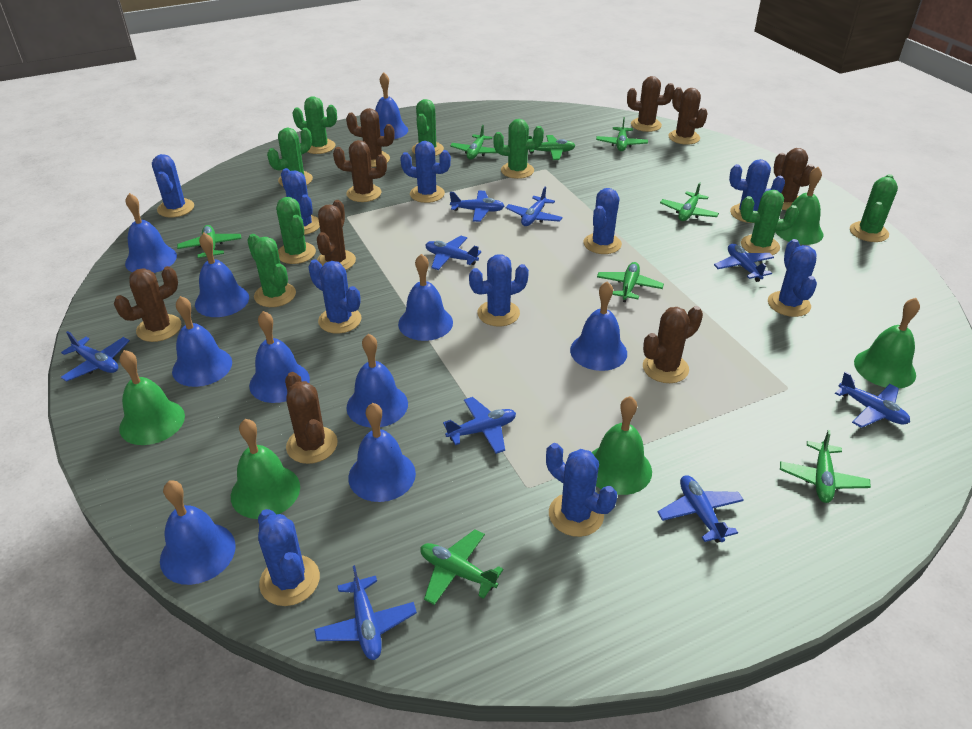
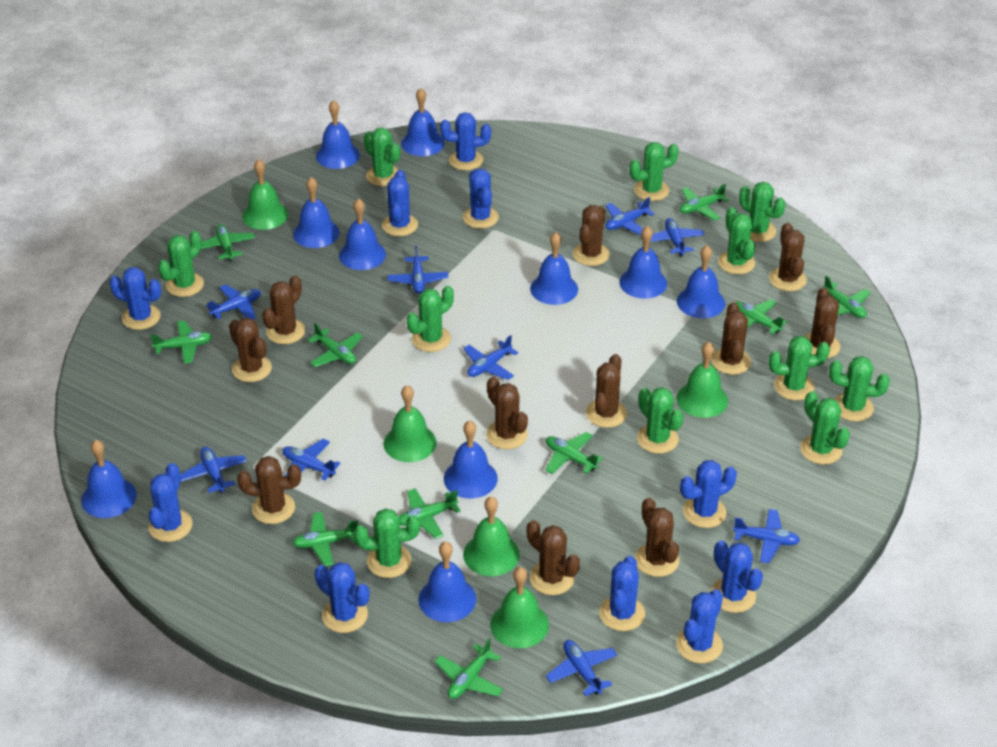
brown cactus: 9 -> 11
green cactus: 8 -> 11
green plane: 8 -> 10

